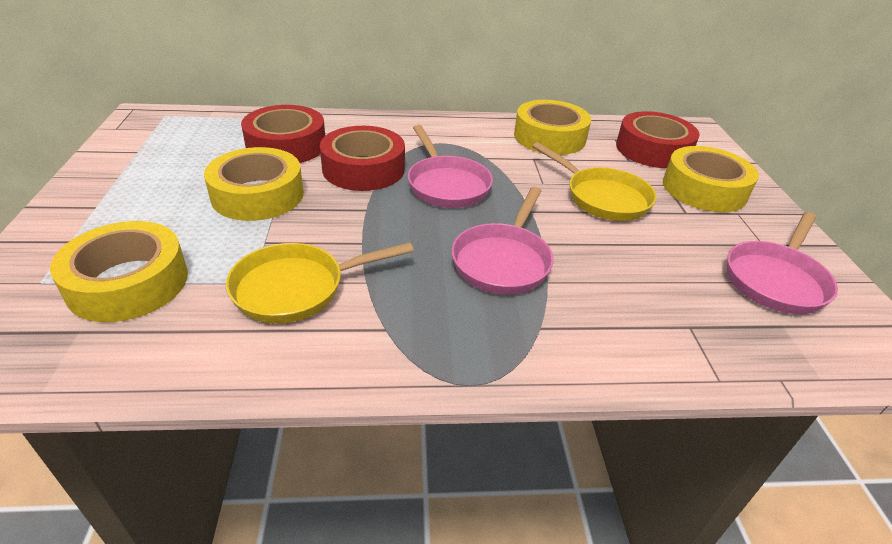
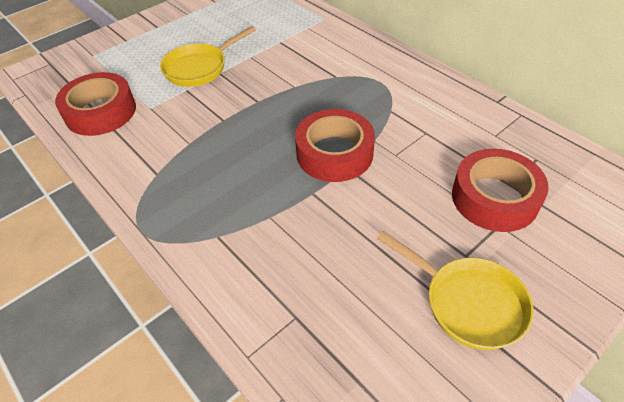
pink pan: 3 -> 0
yellow tape: 4 -> 0

